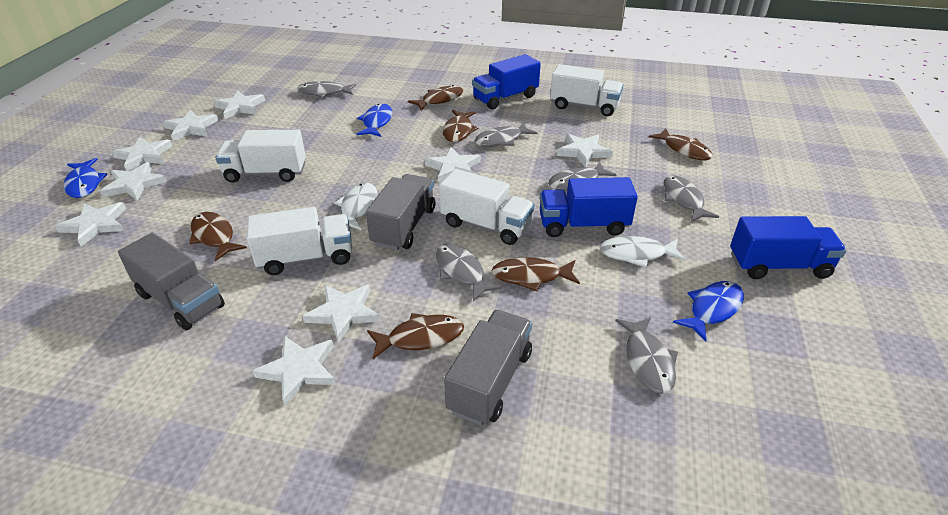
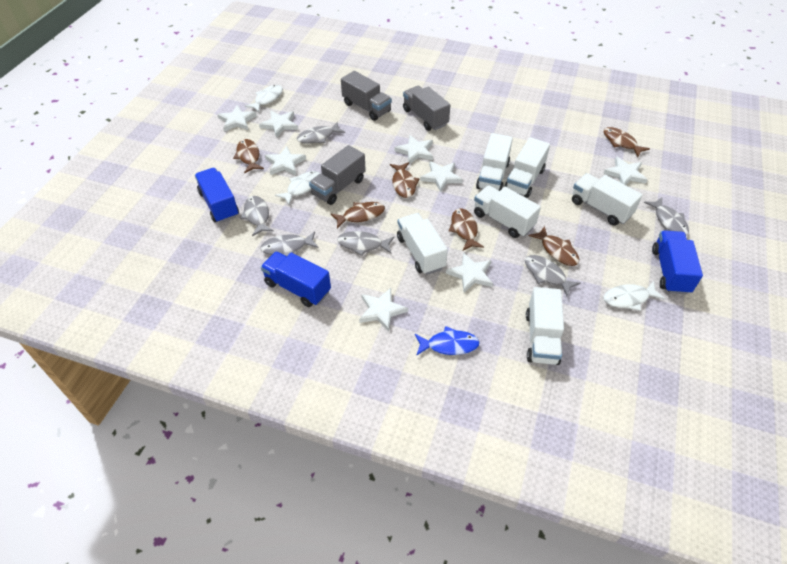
blue fish: 3 -> 1
white fish: 2 -> 3
white star: 9 -> 8
white truck: 4 -> 6

